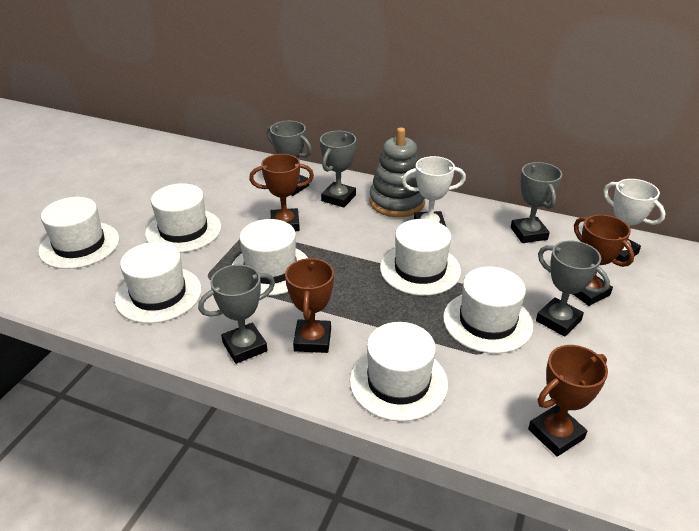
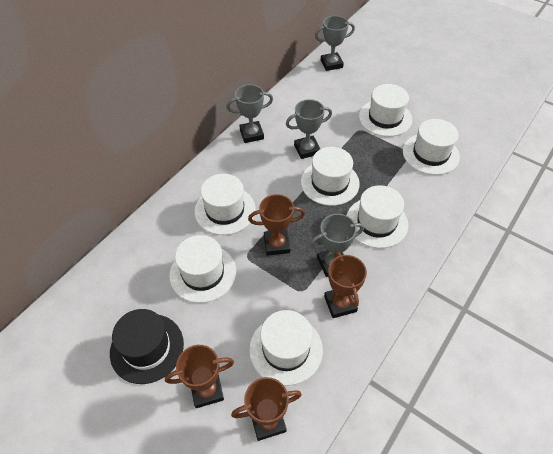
black hat: 0 -> 1
grey stacking toy: 1 -> 0
grey trophy: 5 -> 4
white trophy: 2 -> 0

